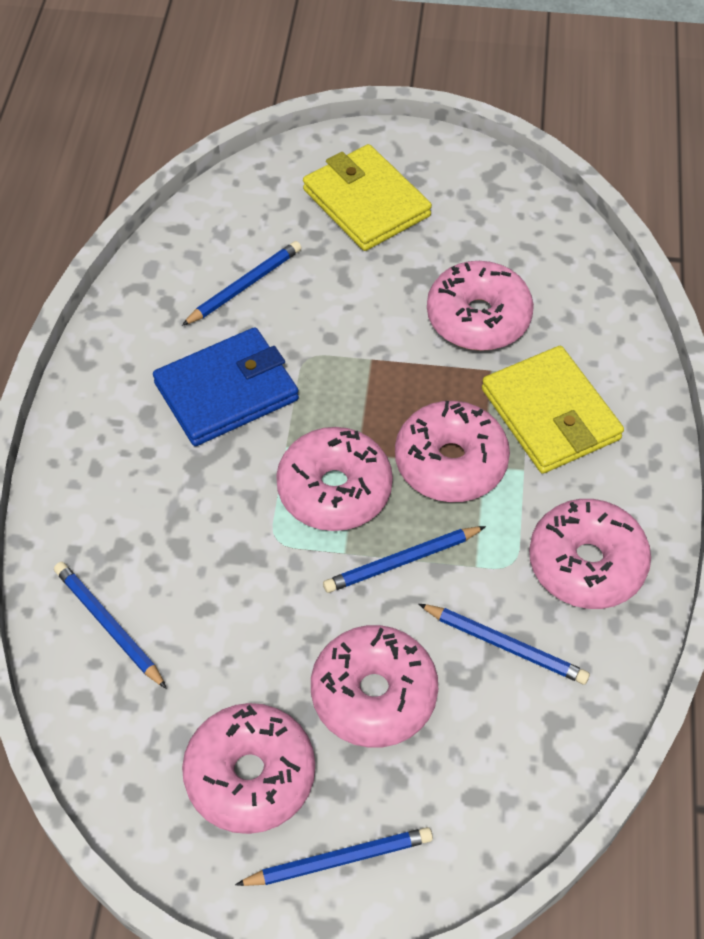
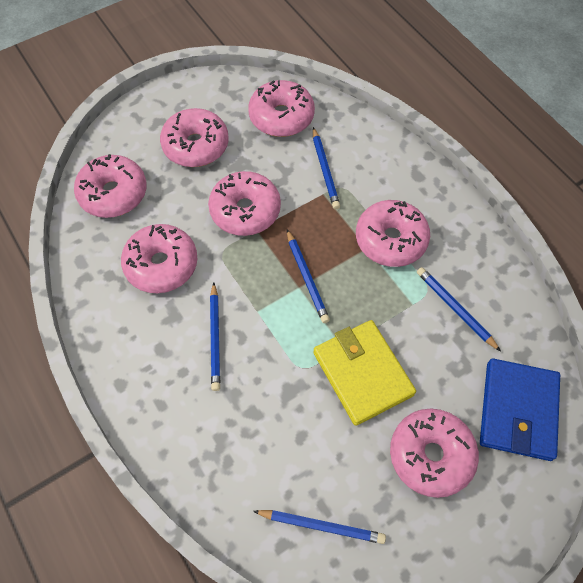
pink donut: 6 -> 7
yellow wallet: 2 -> 1

